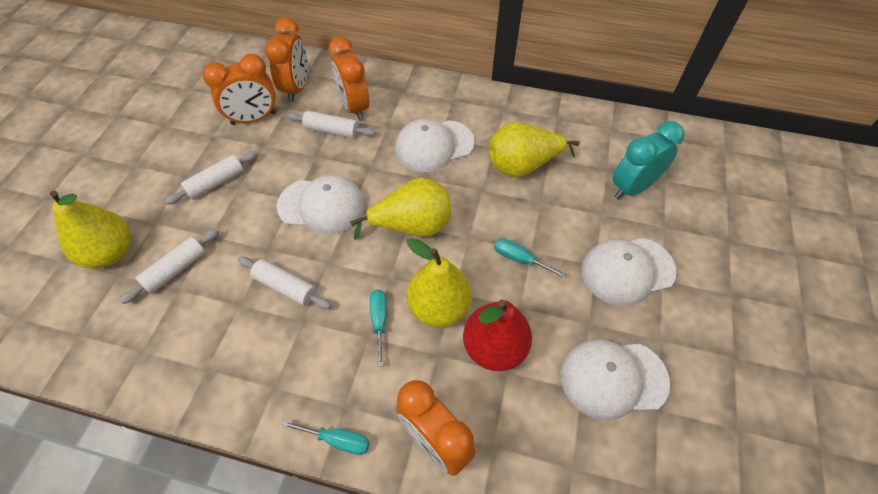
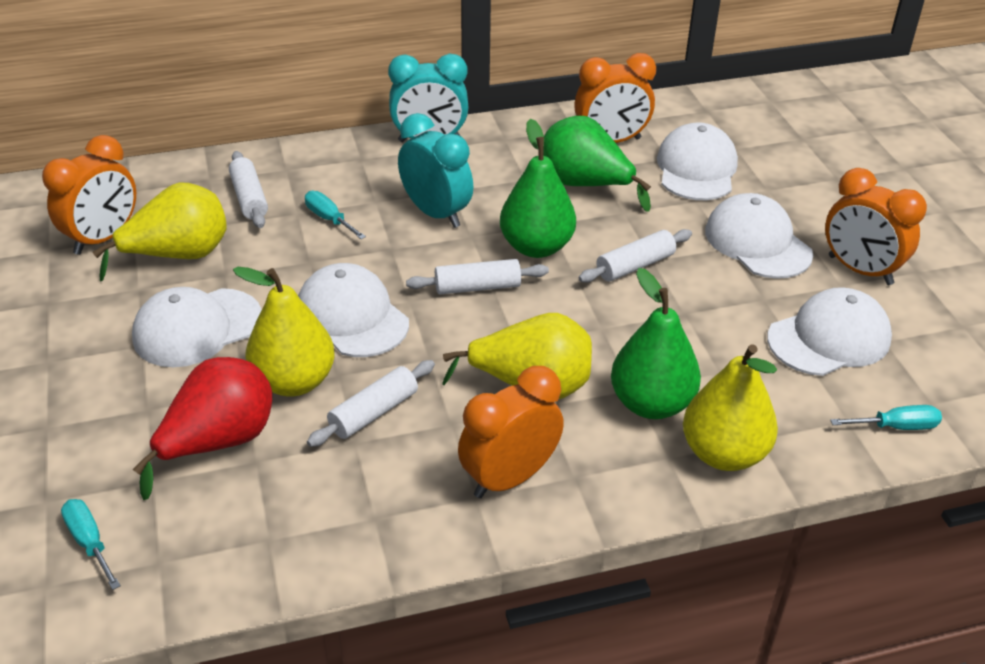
green pear: 0 -> 3
turquoise clock: 1 -> 2
white cap: 4 -> 5

